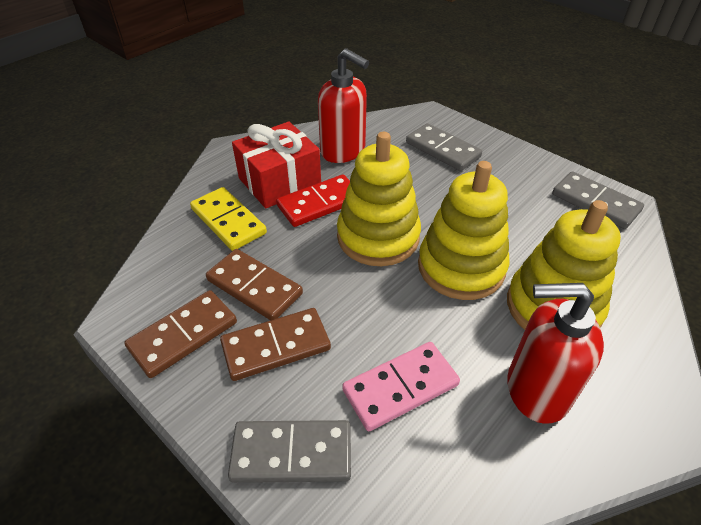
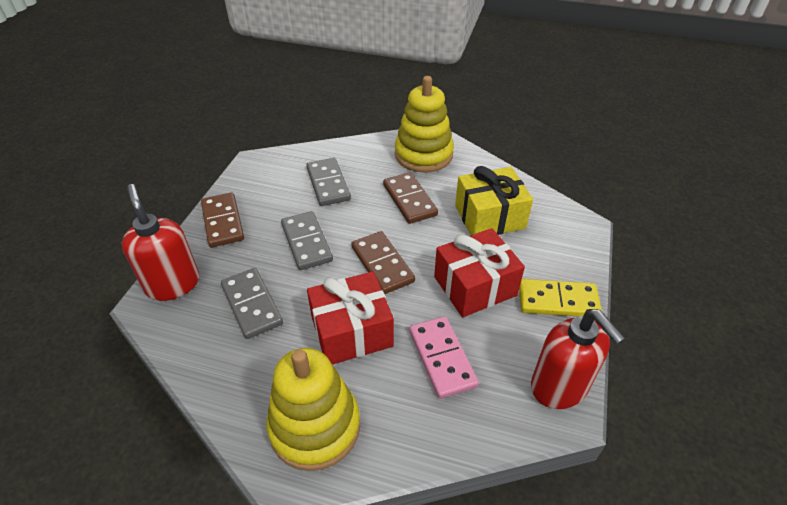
red domino: 1 -> 0
red gift: 1 -> 2
yellow gift: 0 -> 1
yellow stacking toy: 3 -> 2

